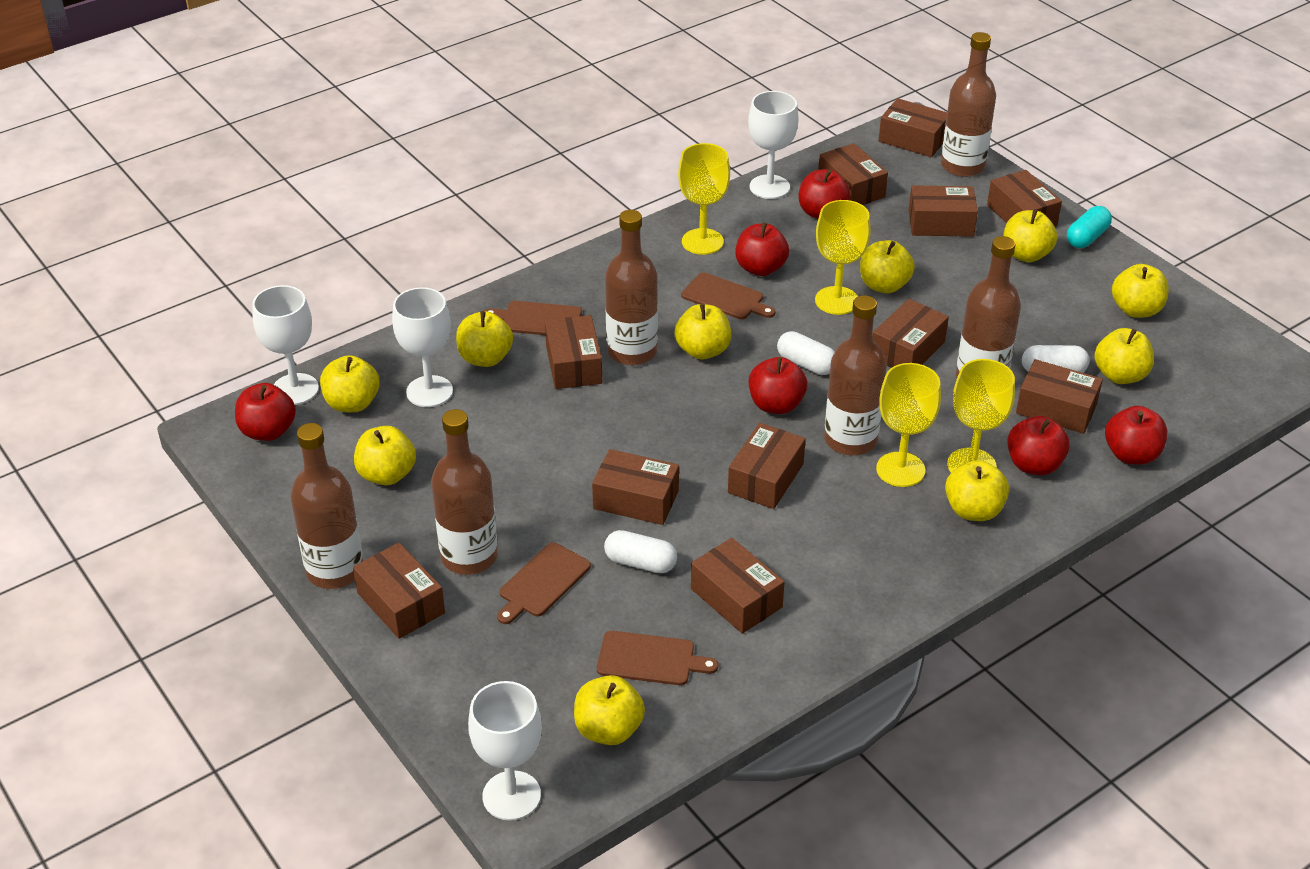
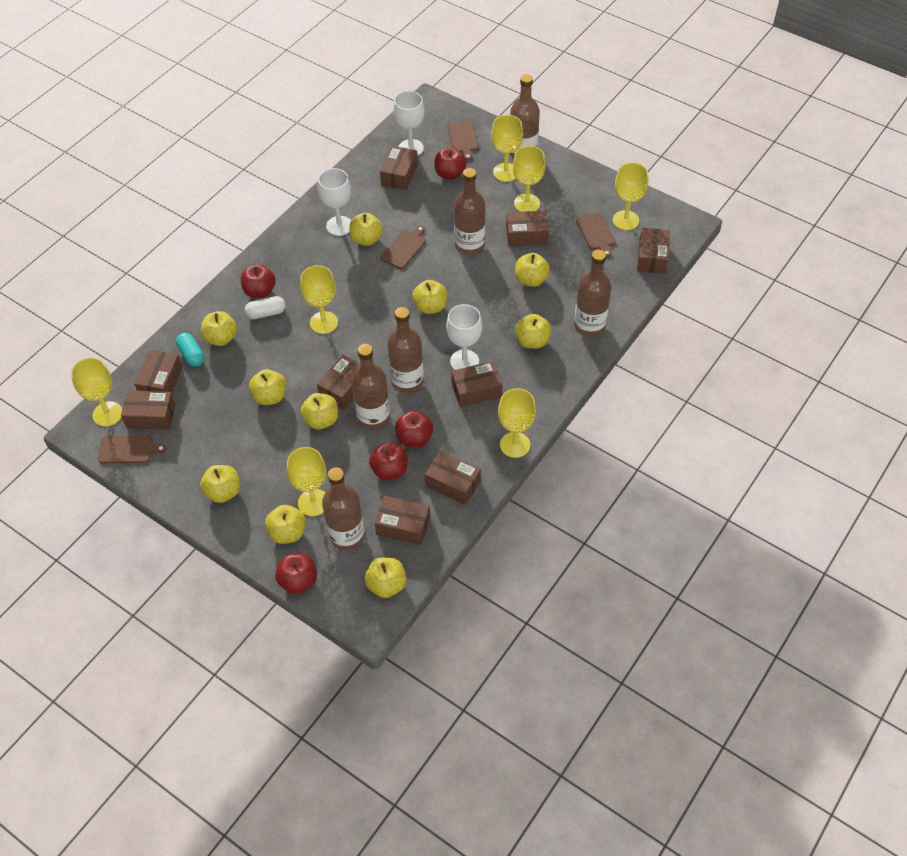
brown box: 11 -> 9
red apple: 6 -> 5
white capsule: 3 -> 1
white goblet: 4 -> 3
yellow goblet: 4 -> 7

